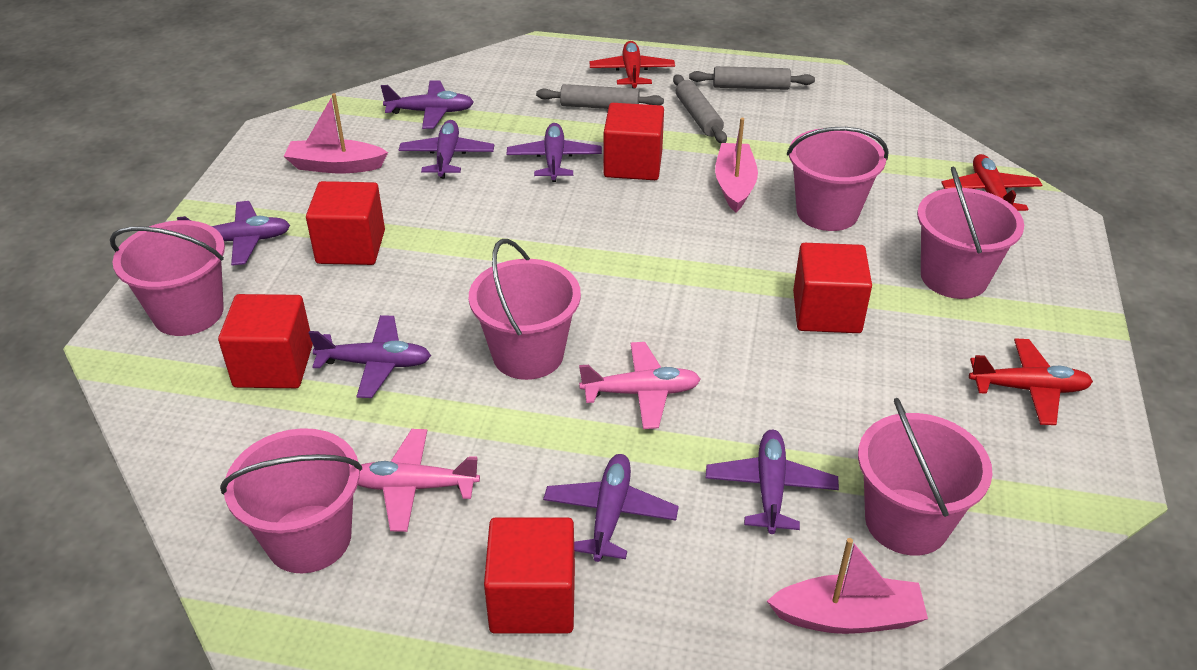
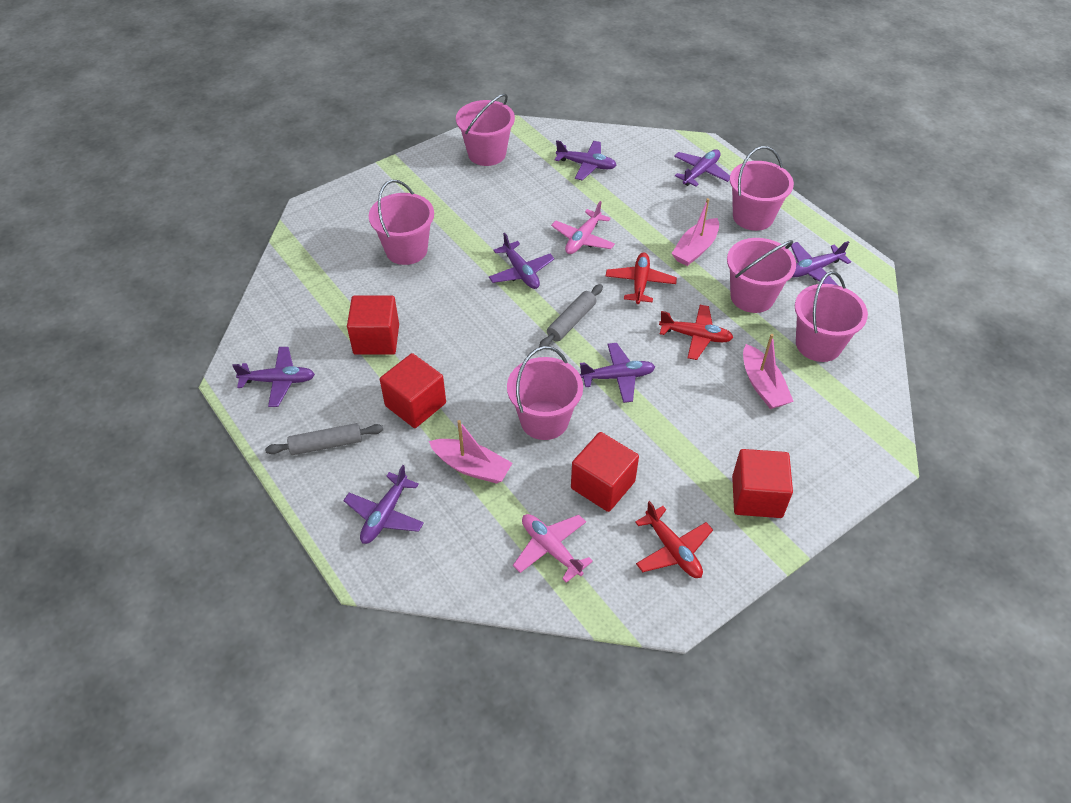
grey rolling pin: 3 -> 2
red cube: 5 -> 4

